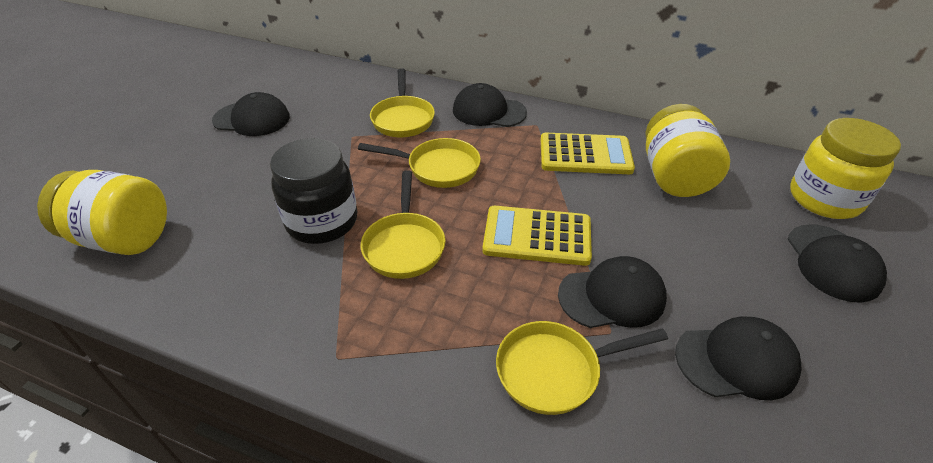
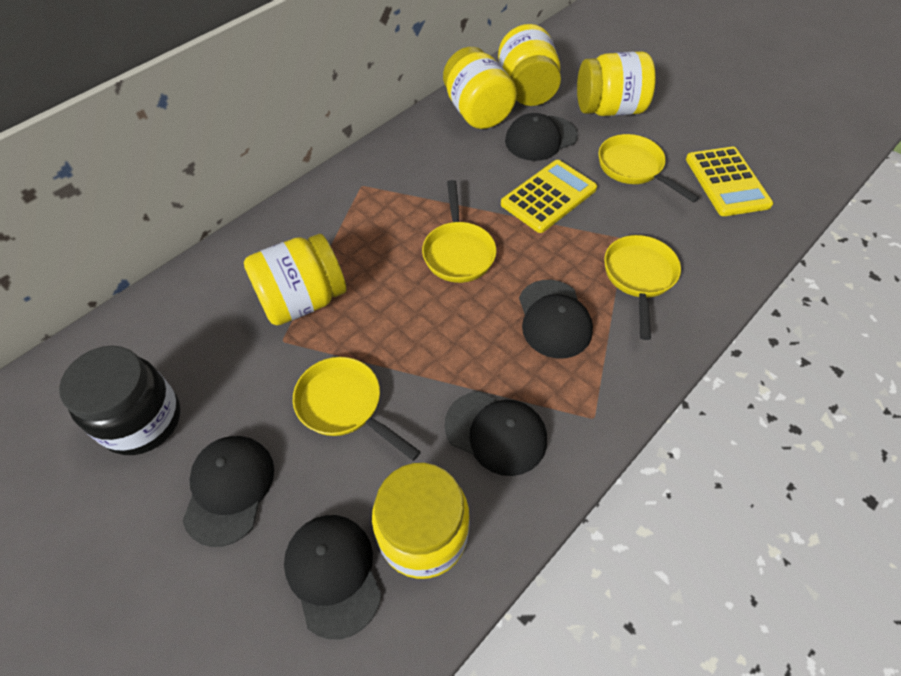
yellow jar: 3 -> 5

